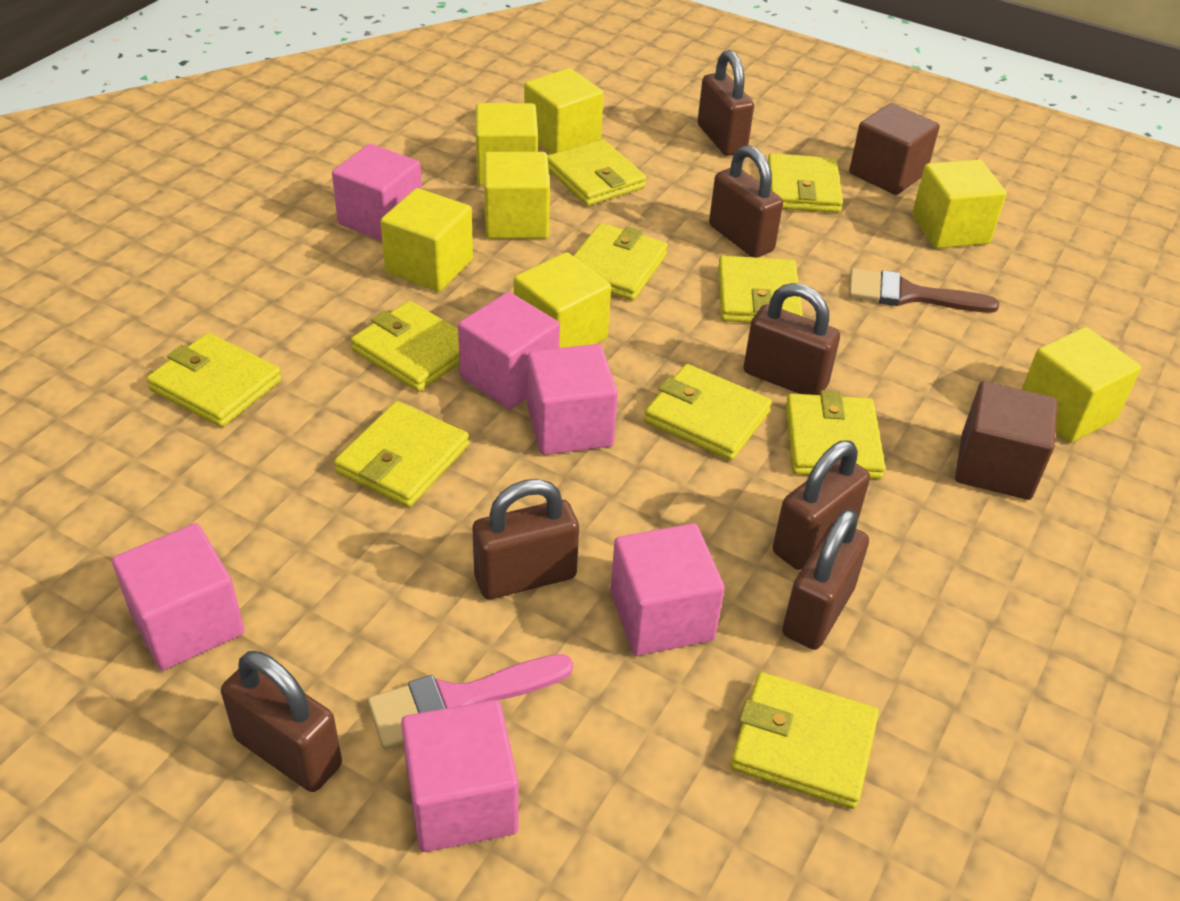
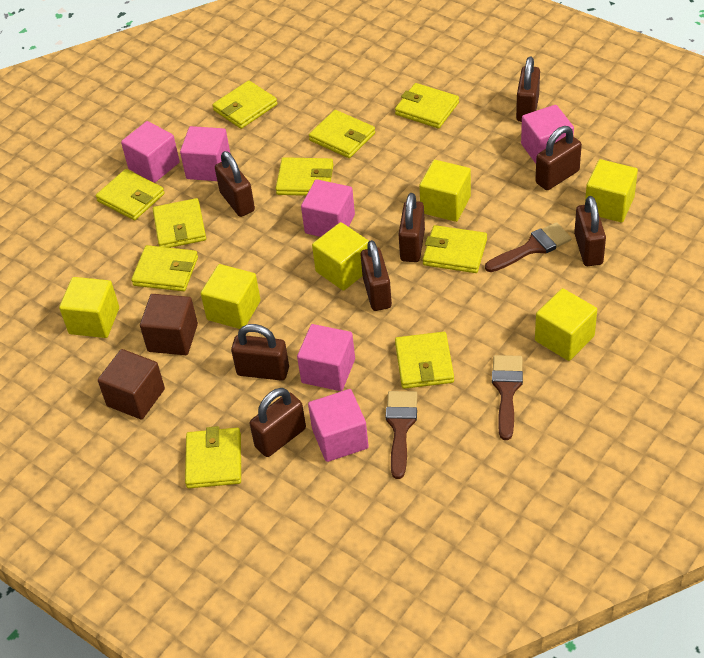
brown brush: 1 -> 3
brown padlock: 7 -> 8
pink brush: 1 -> 0
yellow cube: 7 -> 6

